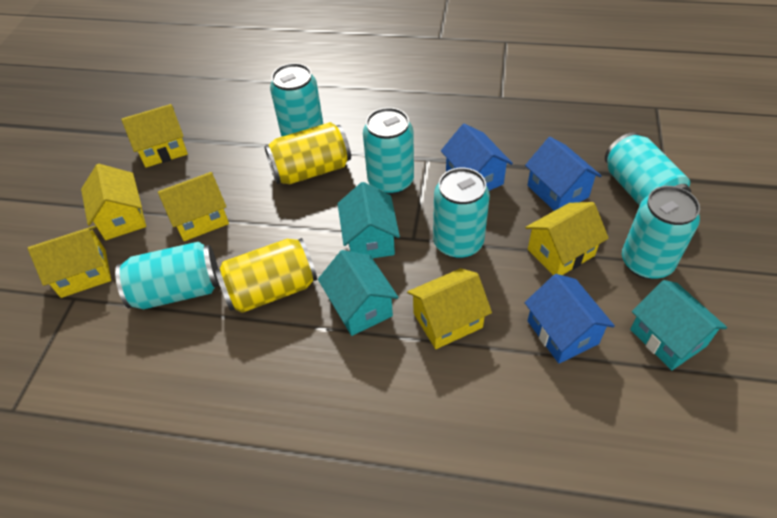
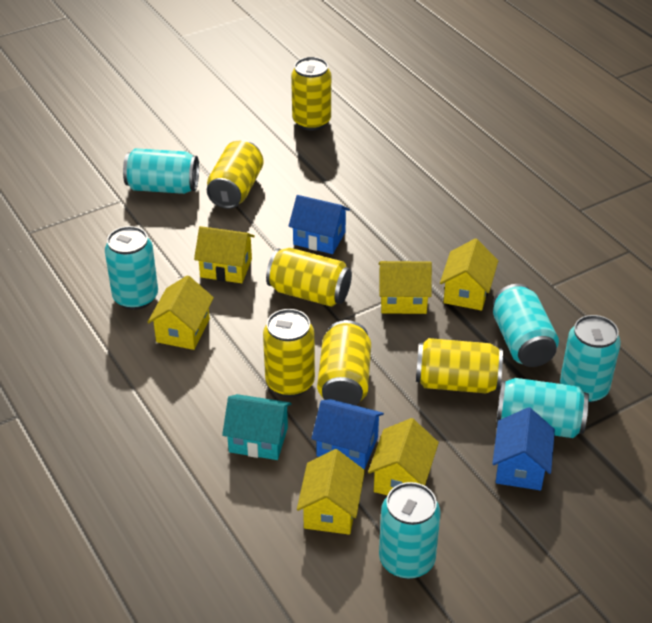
turquoise house: 3 -> 1
yellow can: 2 -> 6

